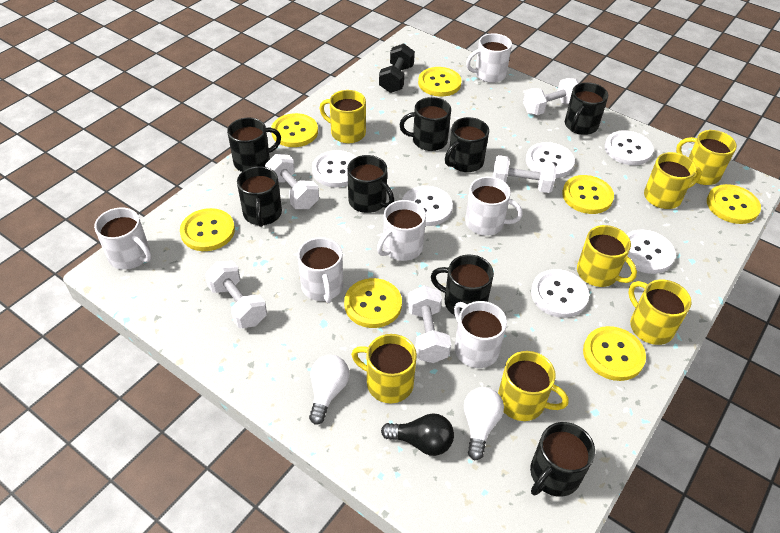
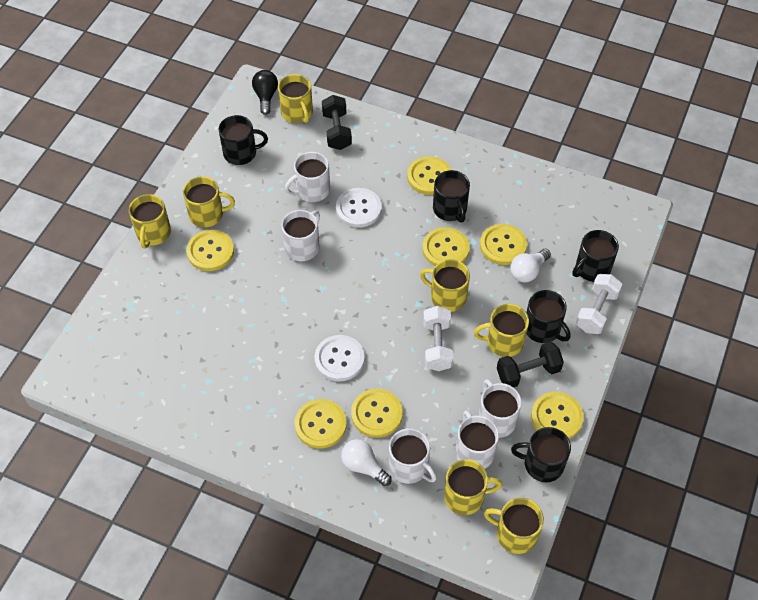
black dumbbell: 1 -> 2
black mug: 8 -> 5
white button: 6 -> 2
white dumbbell: 5 -> 2
white mug: 6 -> 5

